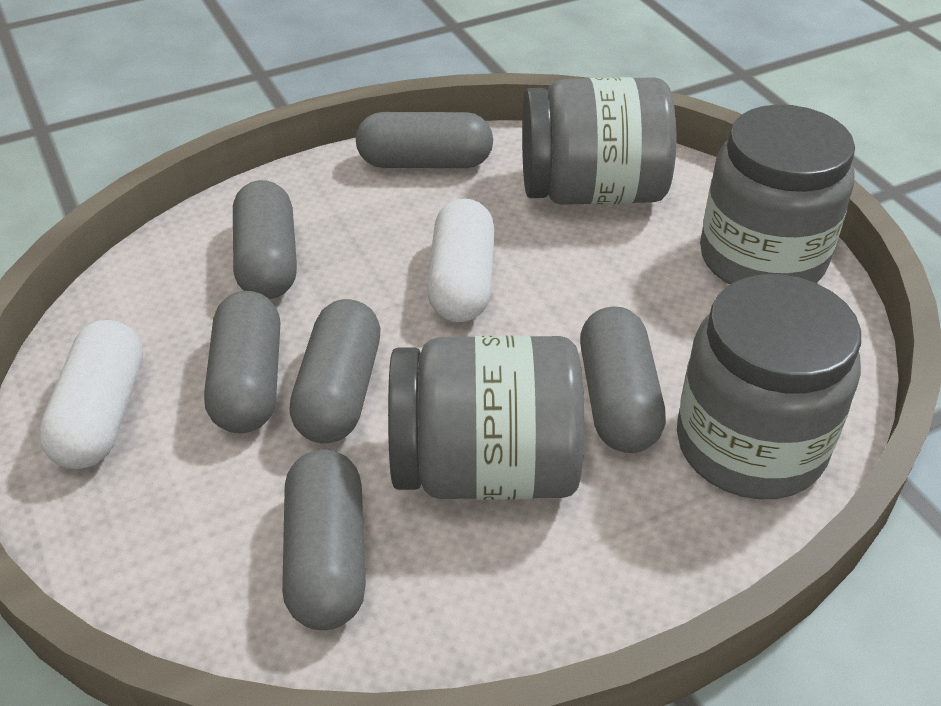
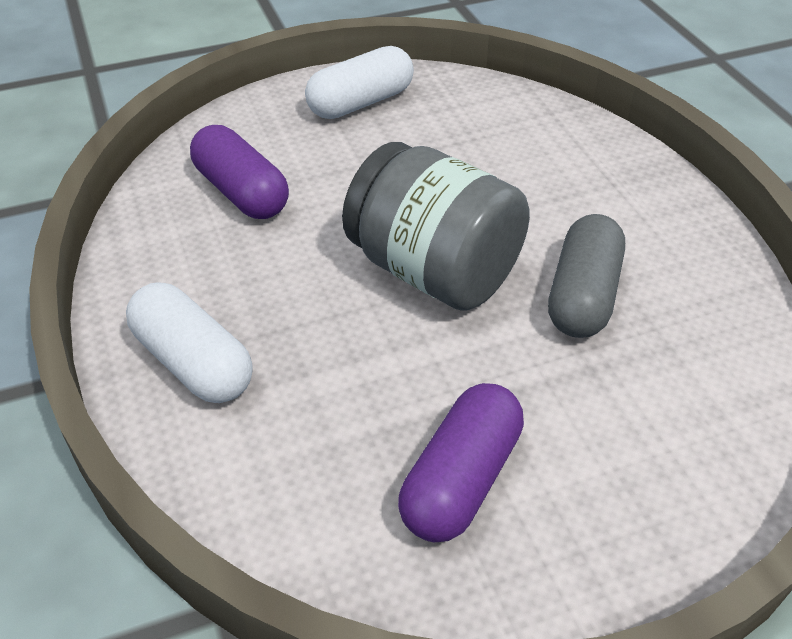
grey capsule: 6 -> 1
grey jar: 4 -> 1
purple capsule: 0 -> 2

